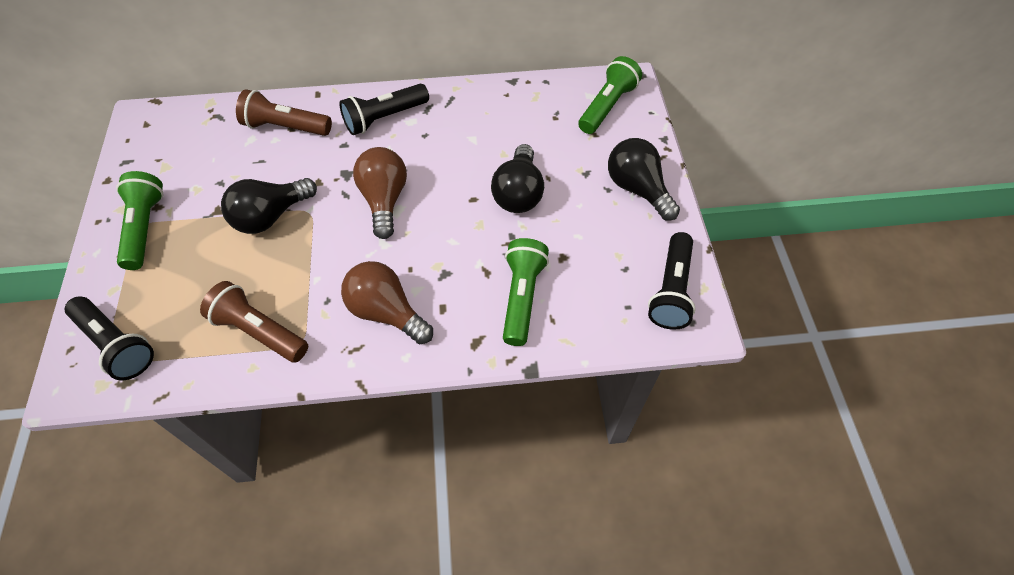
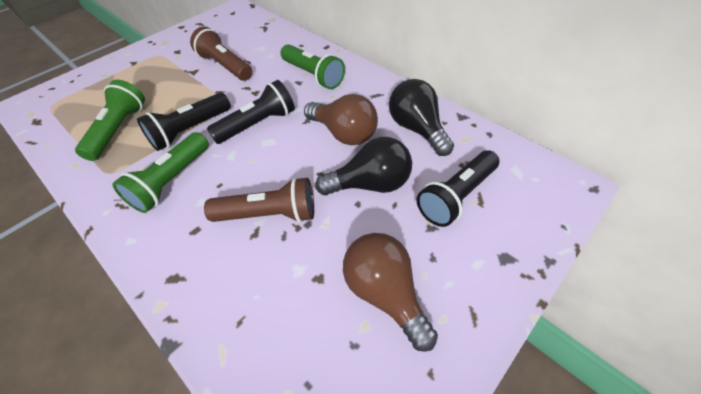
black light bulb: 3 -> 2

